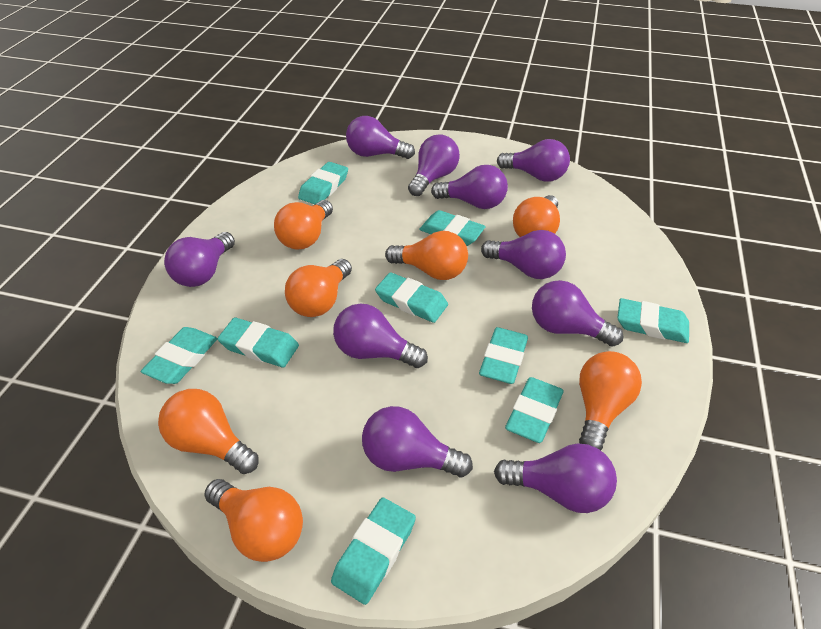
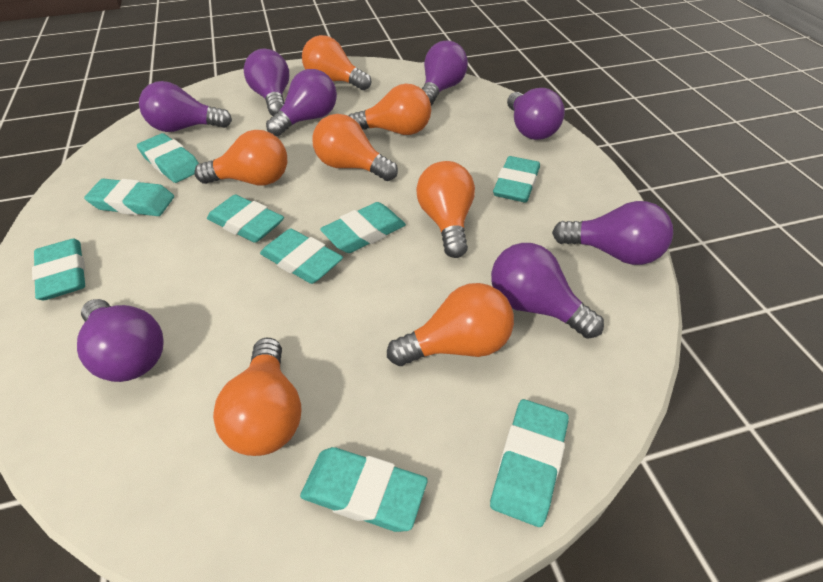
purple light bulb: 10 -> 8

